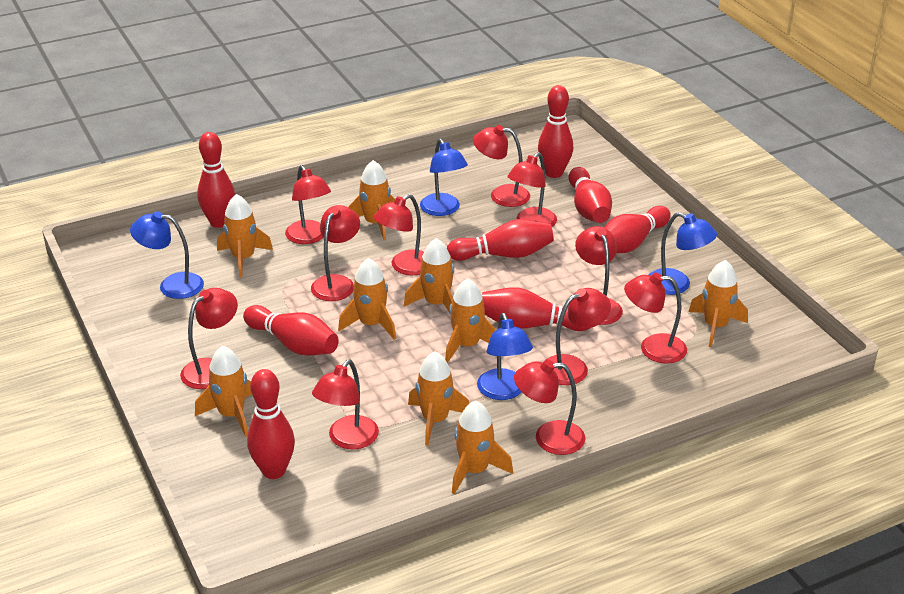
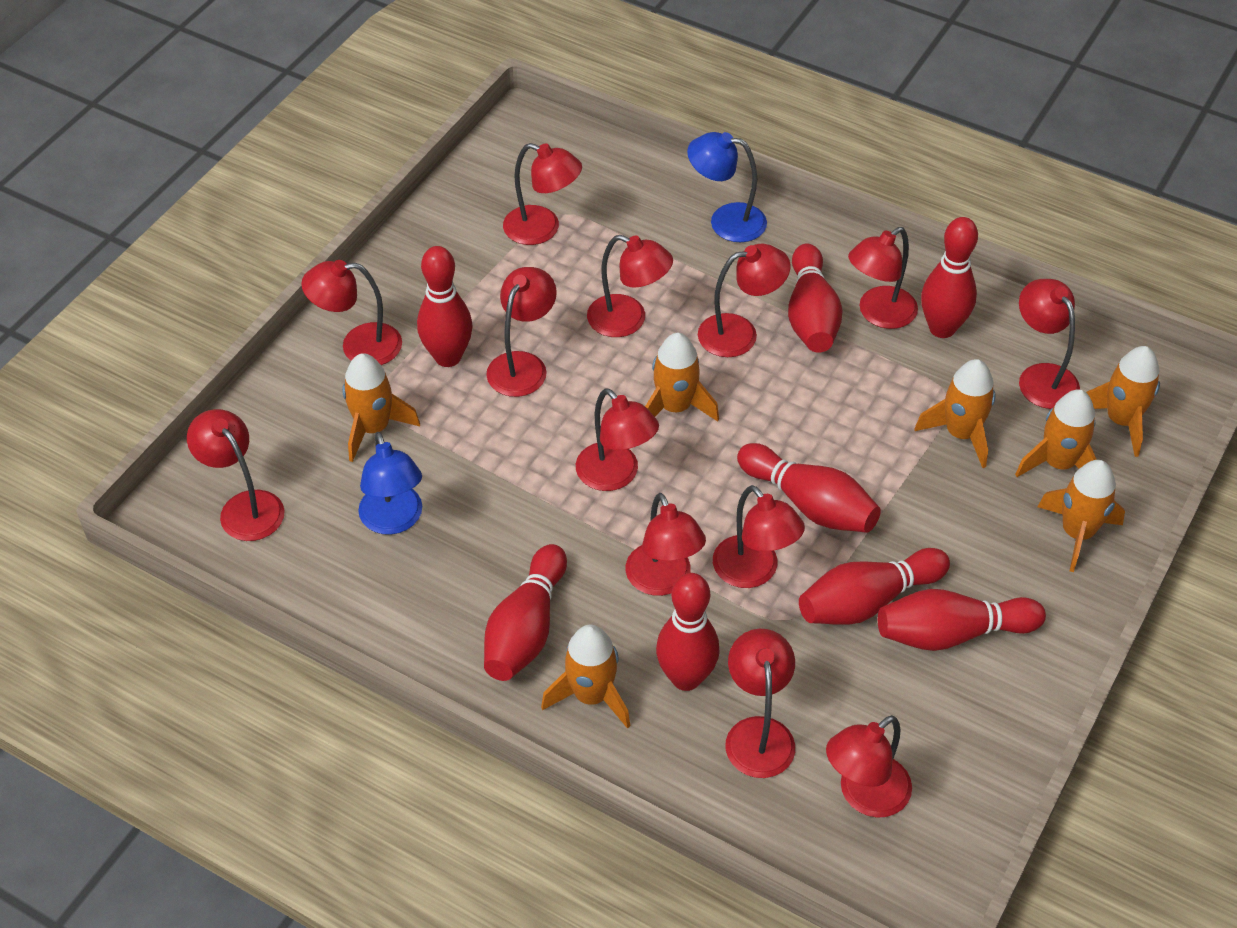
blue lamp: 4 -> 2
orange rocket: 9 -> 7
red lamp: 11 -> 13

